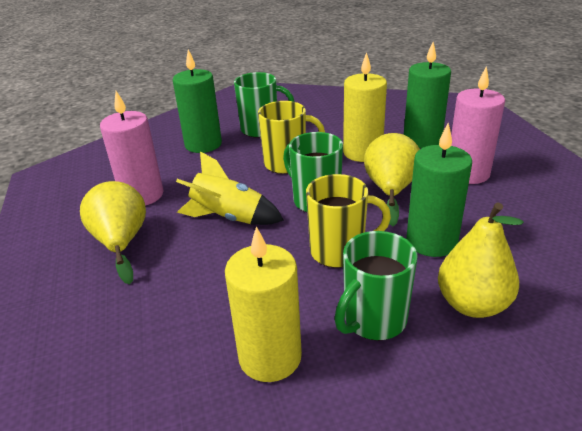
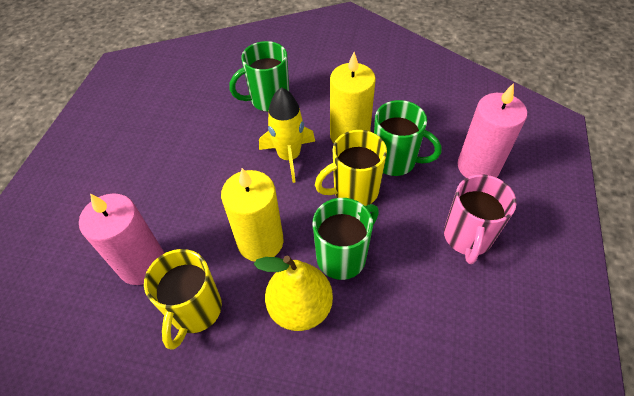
green candle: 3 -> 0
pink mug: 0 -> 1
yellow pear: 3 -> 1

